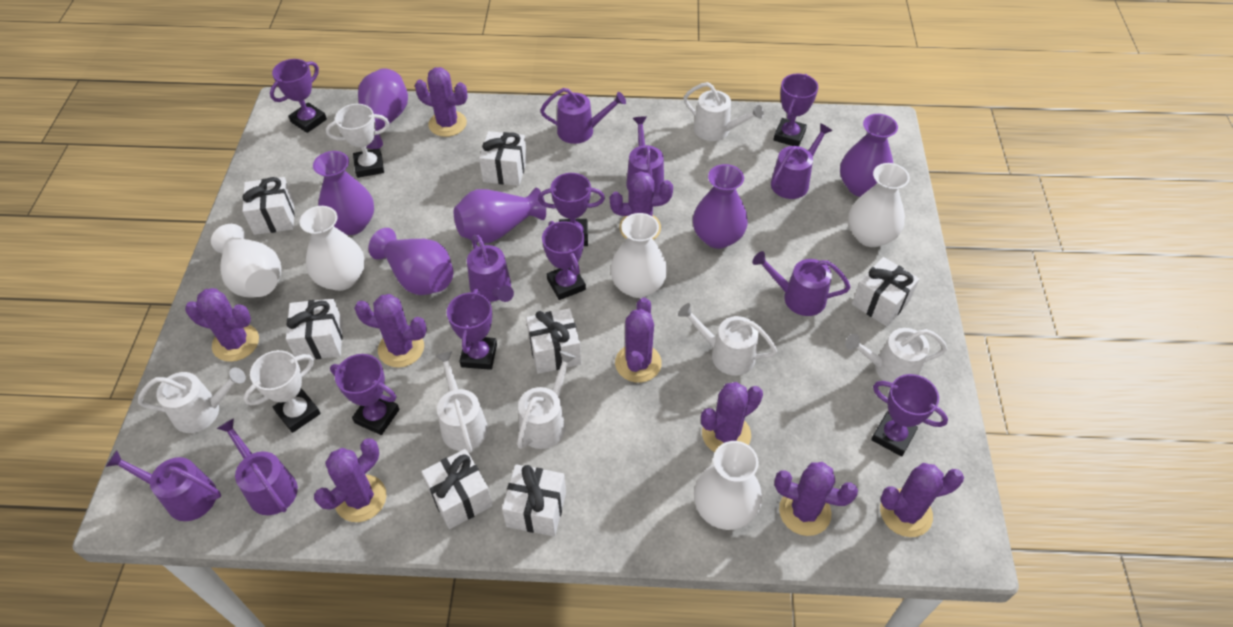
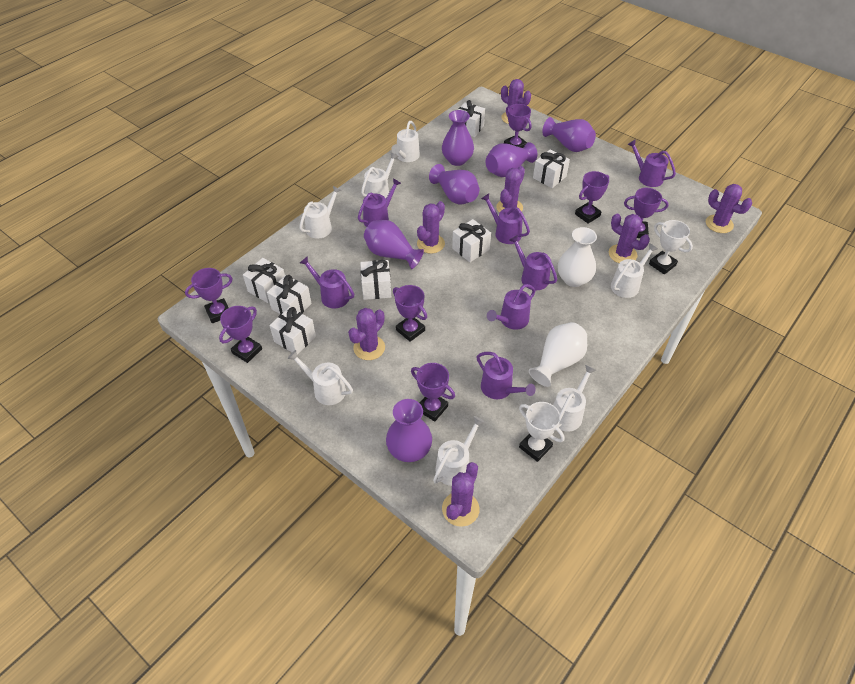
purple cactus: 9 -> 7
white vase: 5 -> 2
white watering can: 6 -> 7

